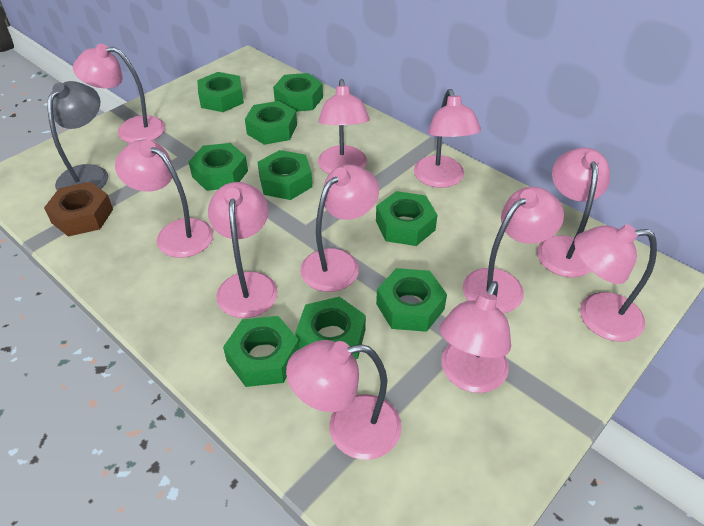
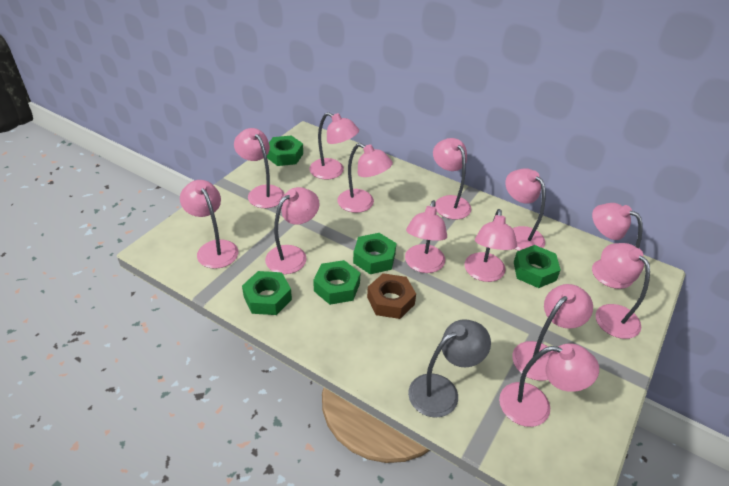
green nut: 9 -> 5
pink lamp: 11 -> 13

